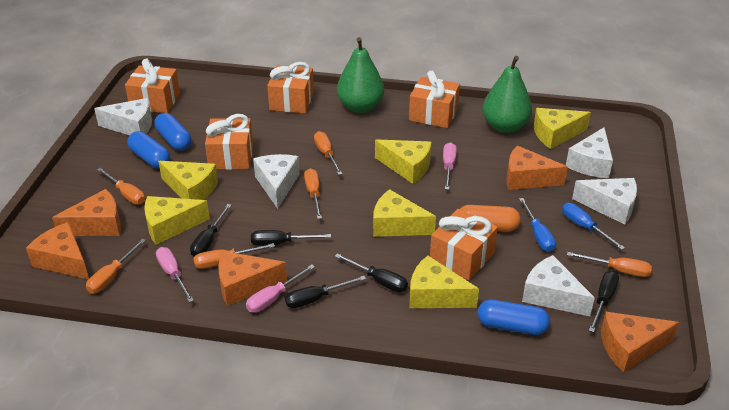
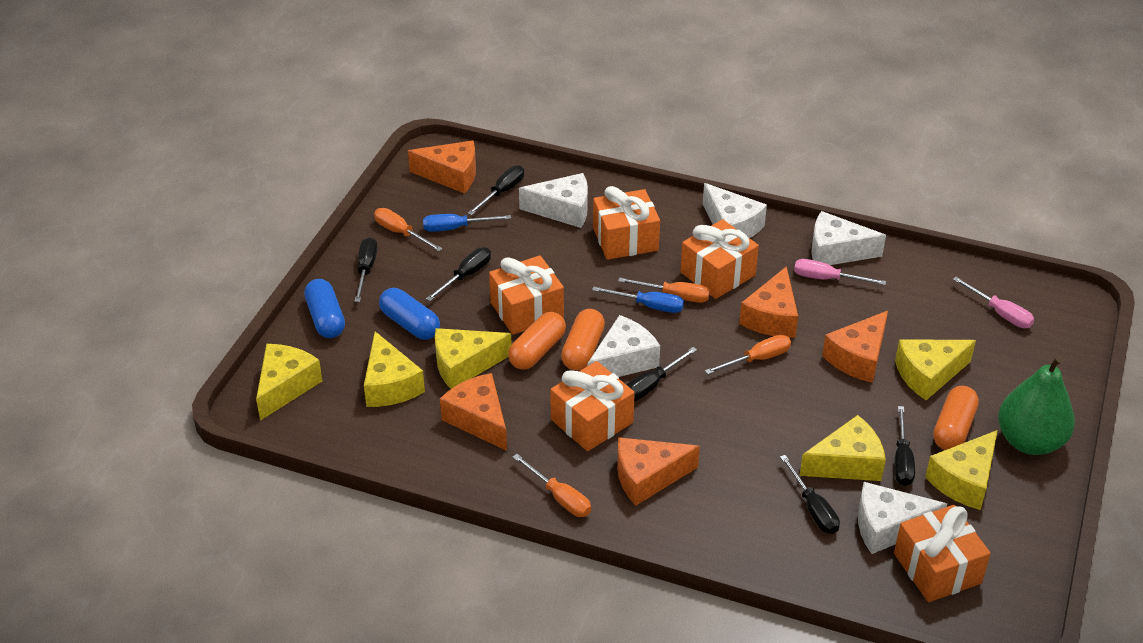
black screwdriver: 5 -> 6
blue capsule: 3 -> 2
green pear: 2 -> 1
orange capsule: 1 -> 3
orange screwdriver: 6 -> 4
pink screwdriver: 3 -> 2

